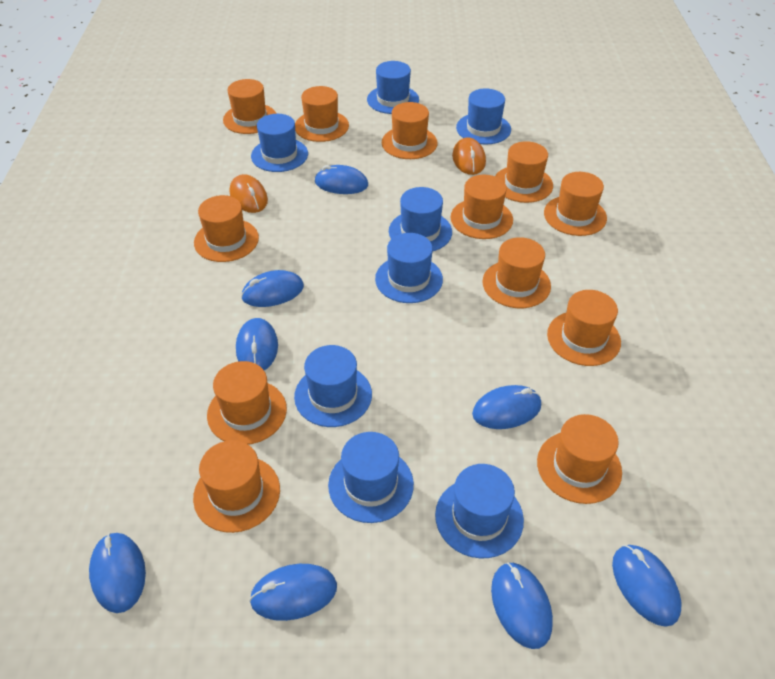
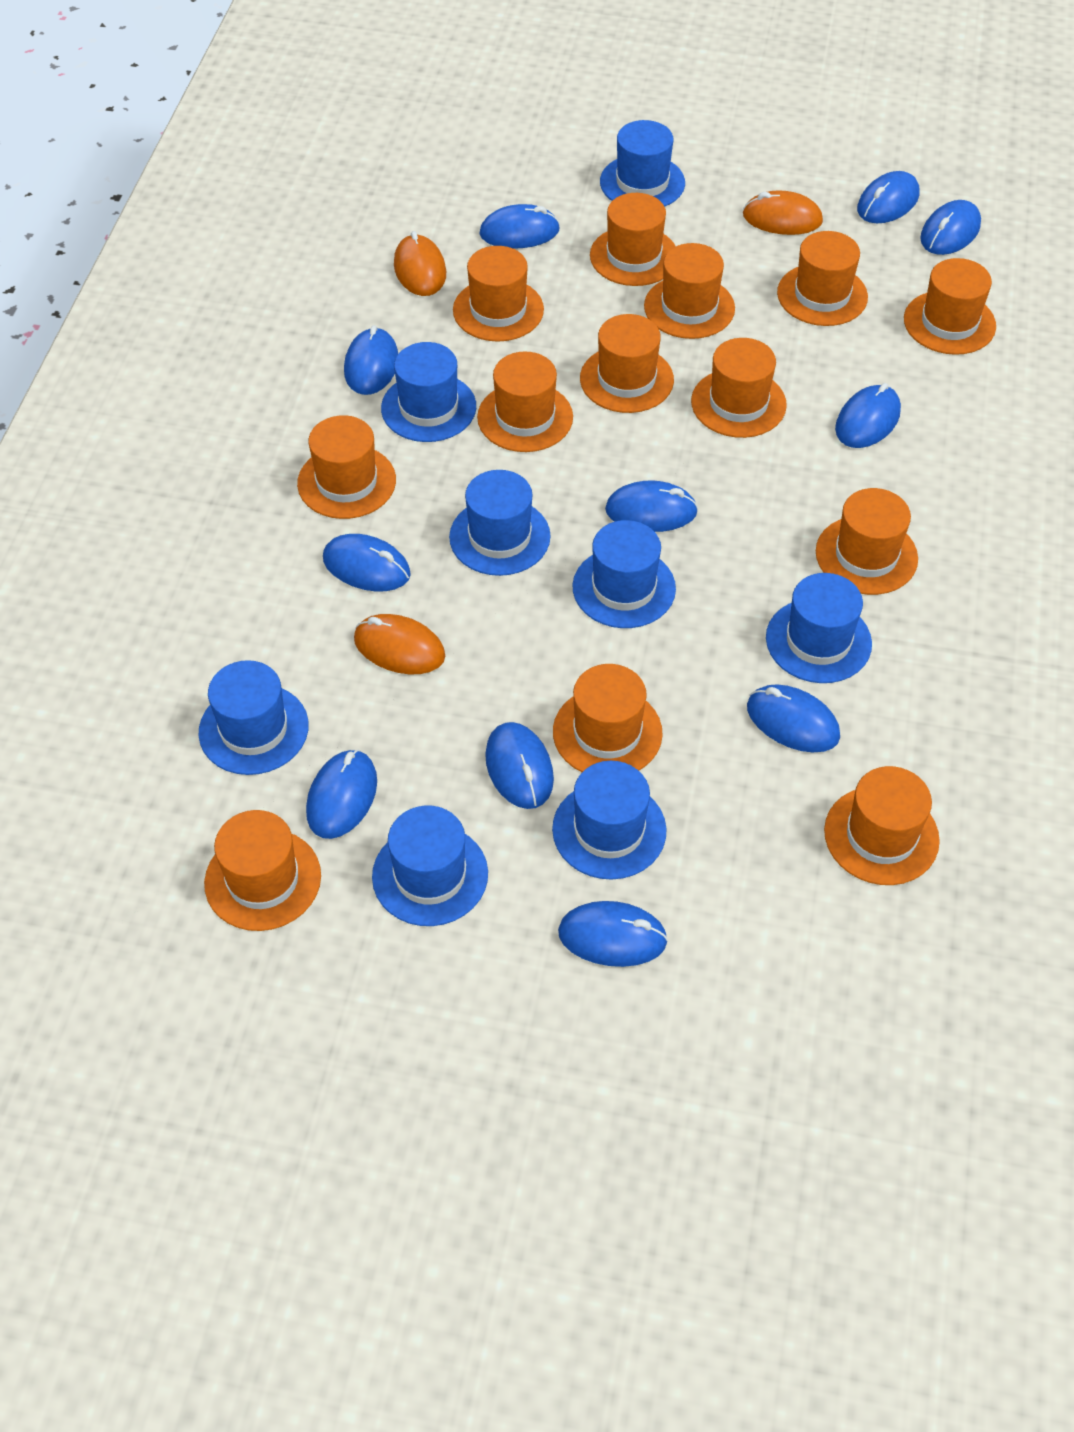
blue mouse: 8 -> 11
orange hat: 12 -> 13
orange mouse: 2 -> 3

